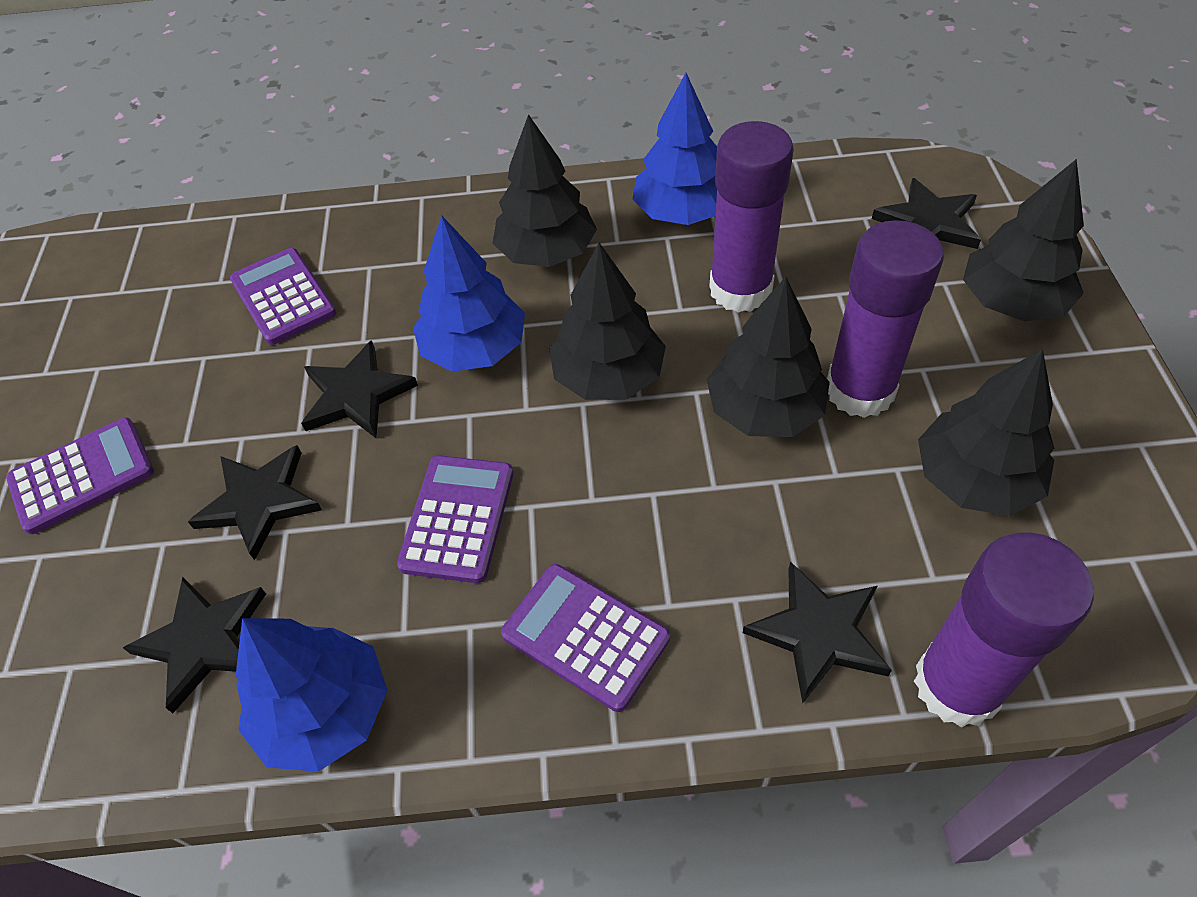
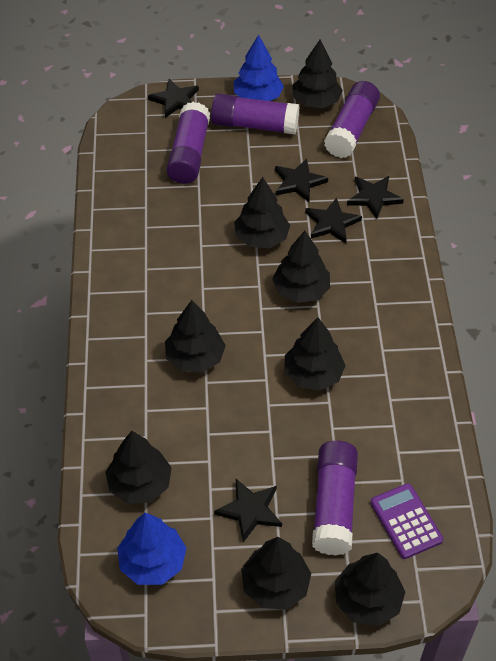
black tree: 5 -> 8
blue tree: 3 -> 2
purple calculator: 4 -> 1
purple glue stick: 3 -> 4

